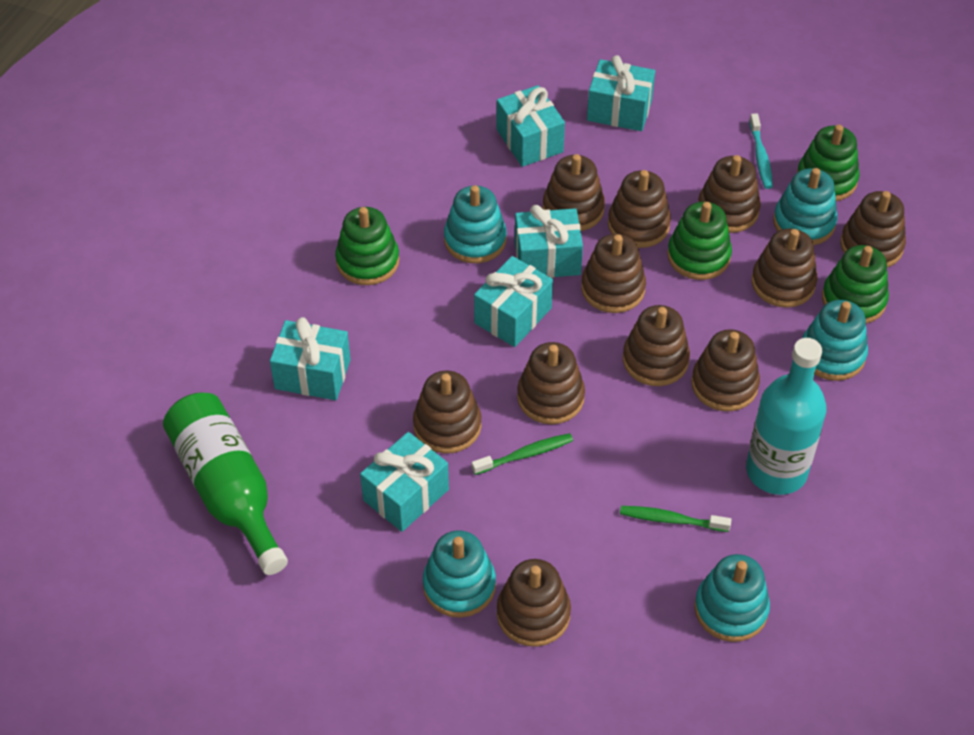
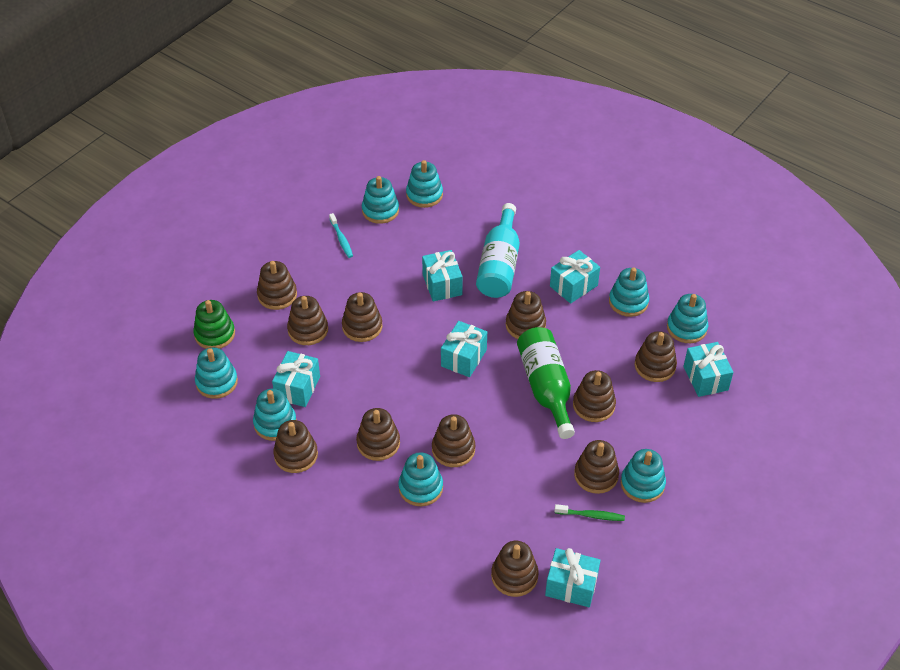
green stacking toy: 4 -> 1
green toothbrush: 2 -> 1
turquoise stacking toy: 5 -> 8

